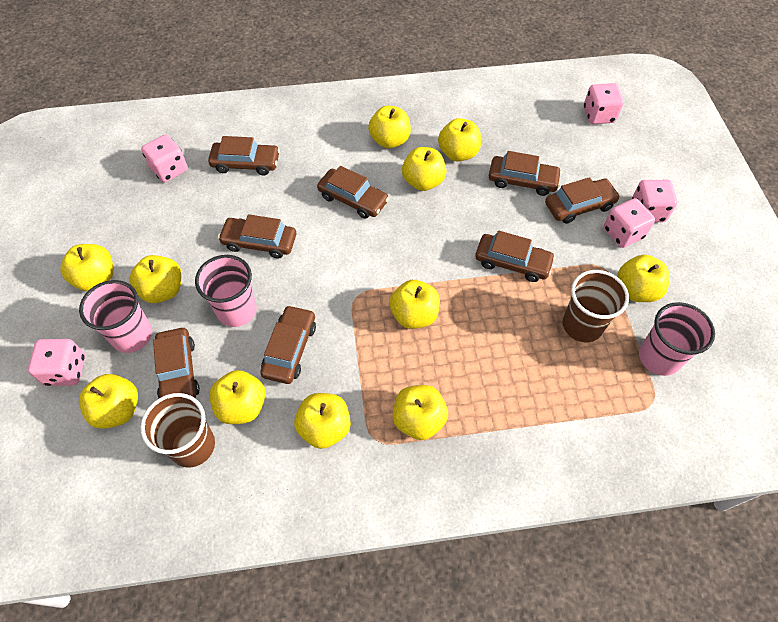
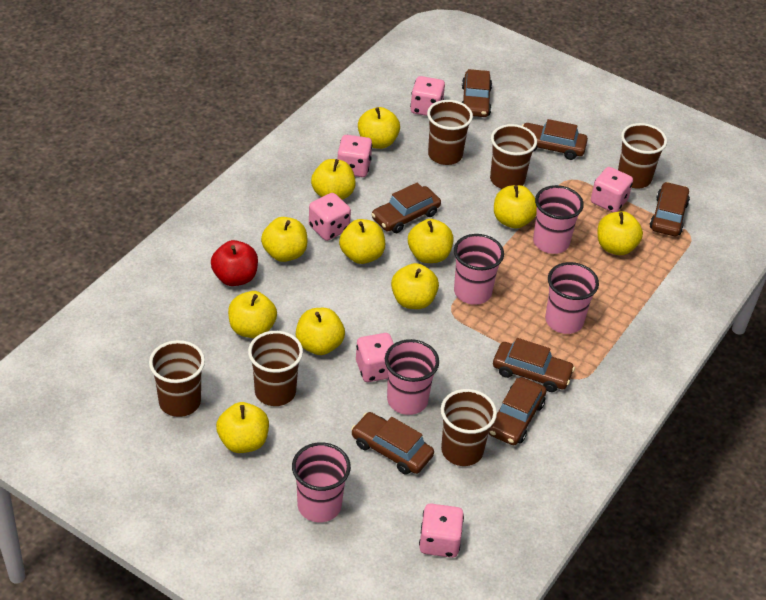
brown car: 8 -> 7
brown cup: 2 -> 6
pink cup: 3 -> 5
pink dice: 5 -> 6
red apple: 0 -> 1

